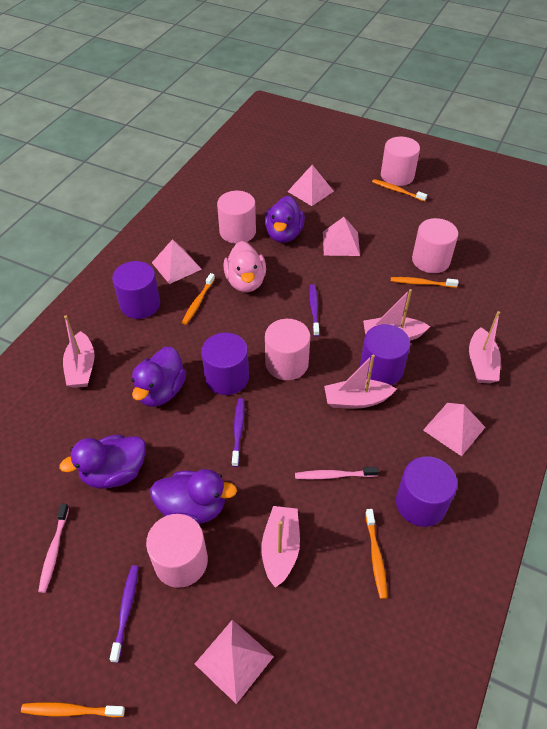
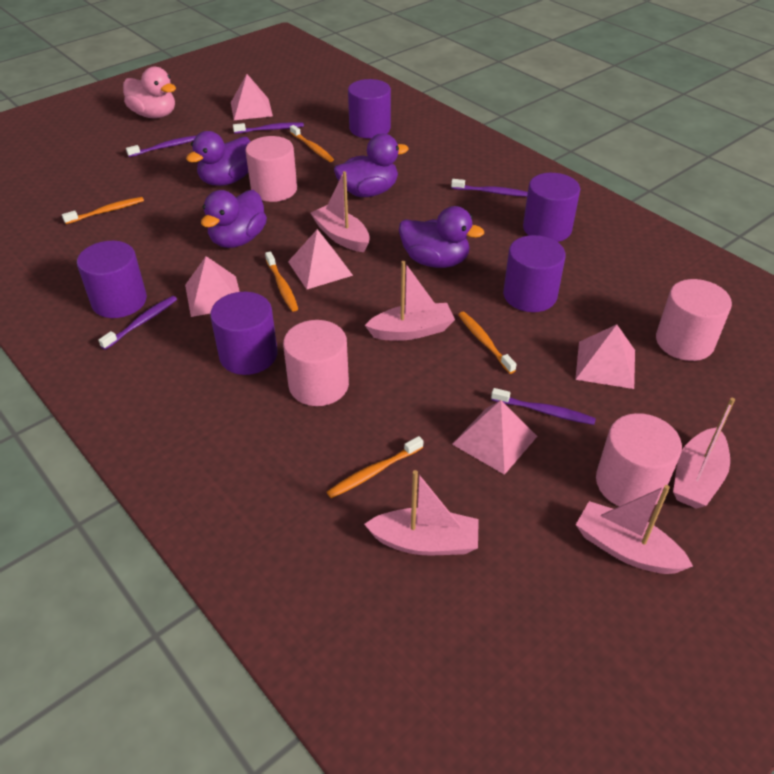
pink cylinder: 5 -> 4
pink toothbrush: 2 -> 0
purple cylinder: 4 -> 5
purple toothbrush: 3 -> 5

